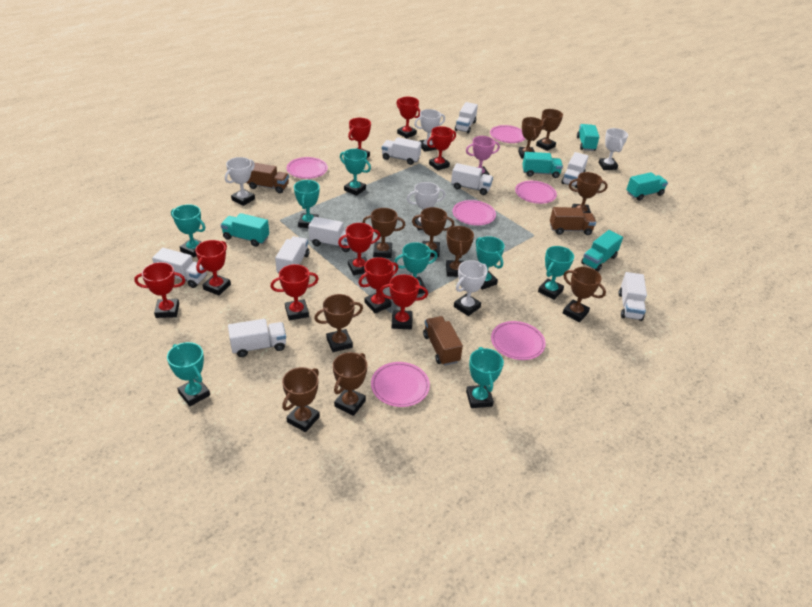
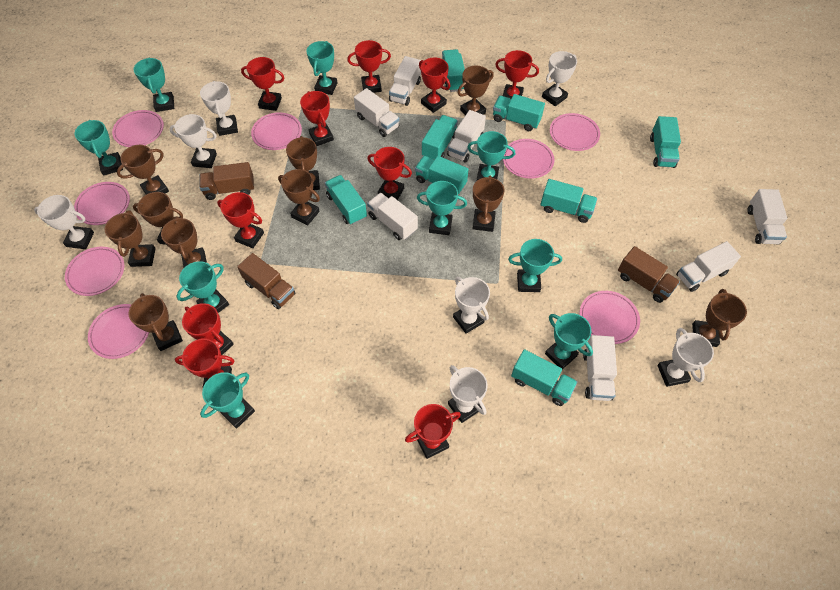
pink plate: 6 -> 8
pink trophy: 1 -> 0
red trophy: 9 -> 10
turquoise trophy: 8 -> 9
turquoise truck: 5 -> 8
white trophy: 5 -> 7
white truck: 9 -> 7

